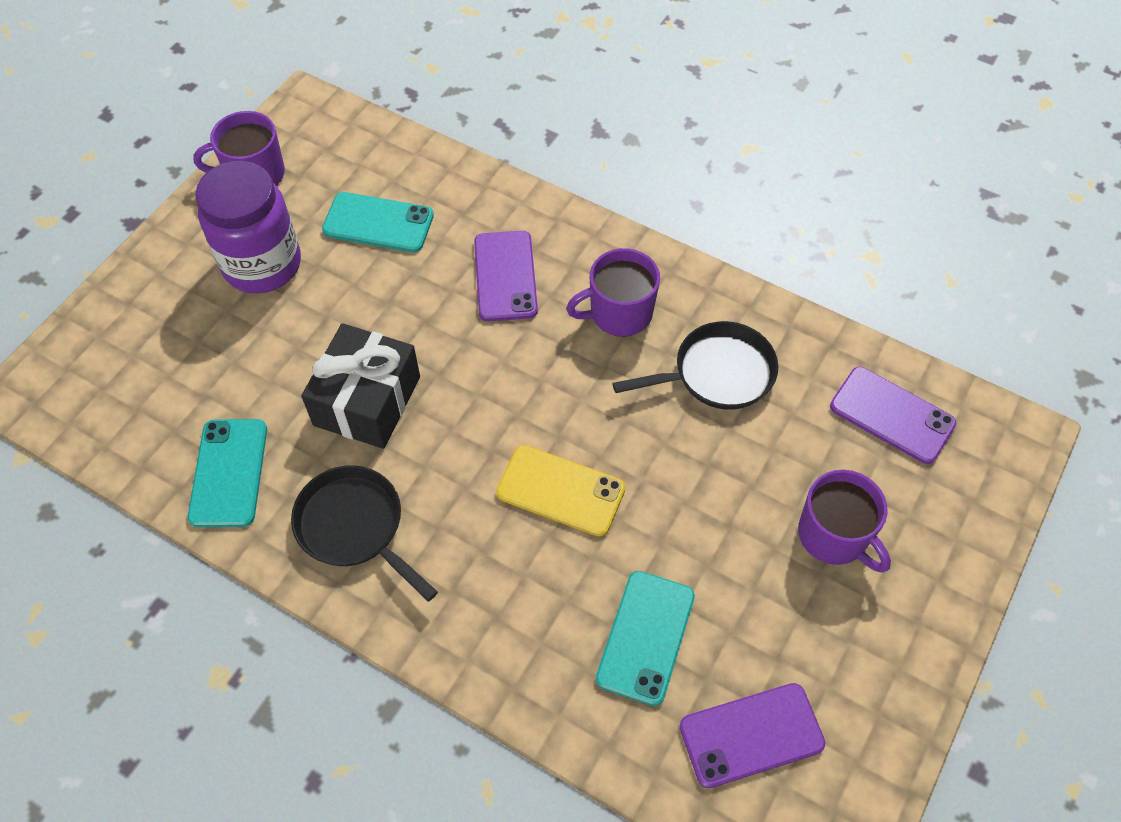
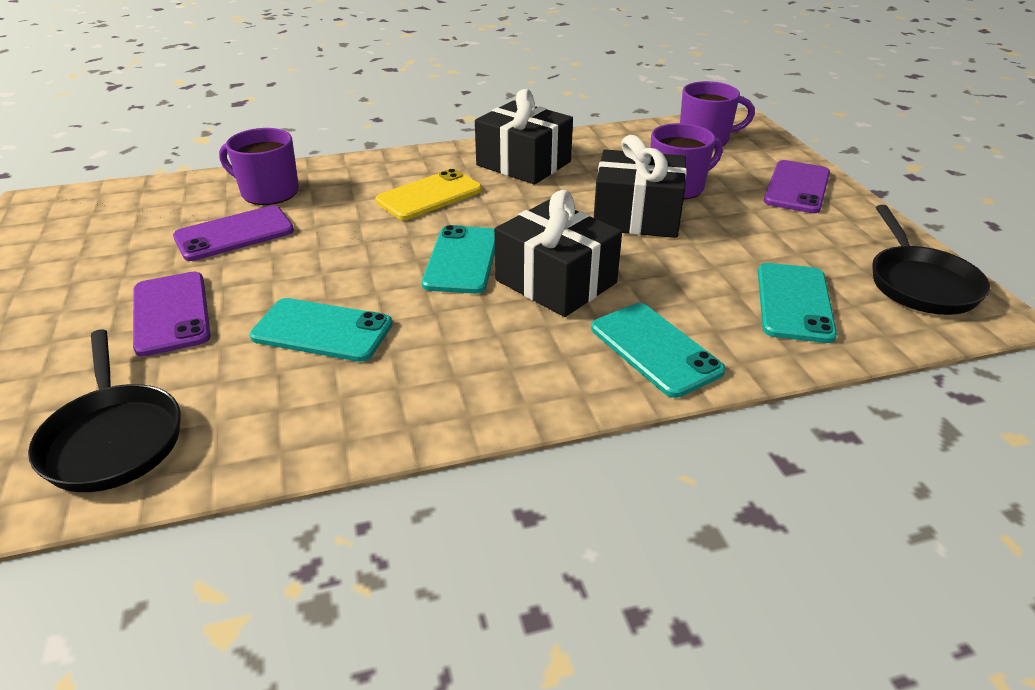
black gift: 1 -> 3
purple jar: 1 -> 0
turquoise phone: 3 -> 4

